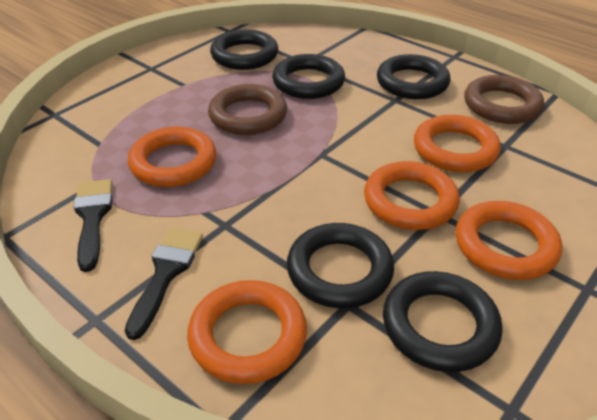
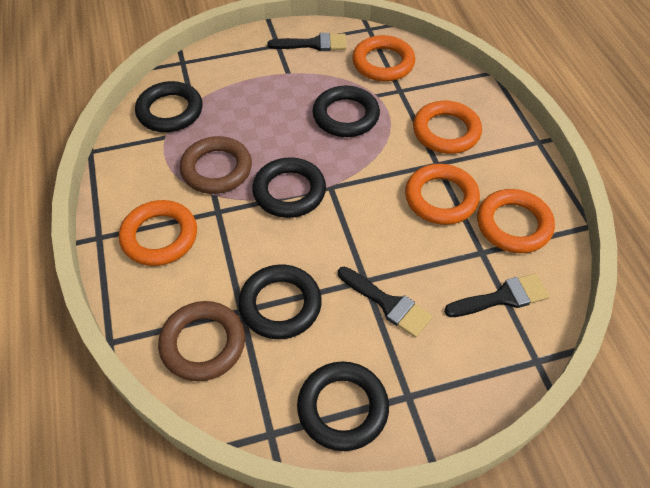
black brush: 2 -> 3

